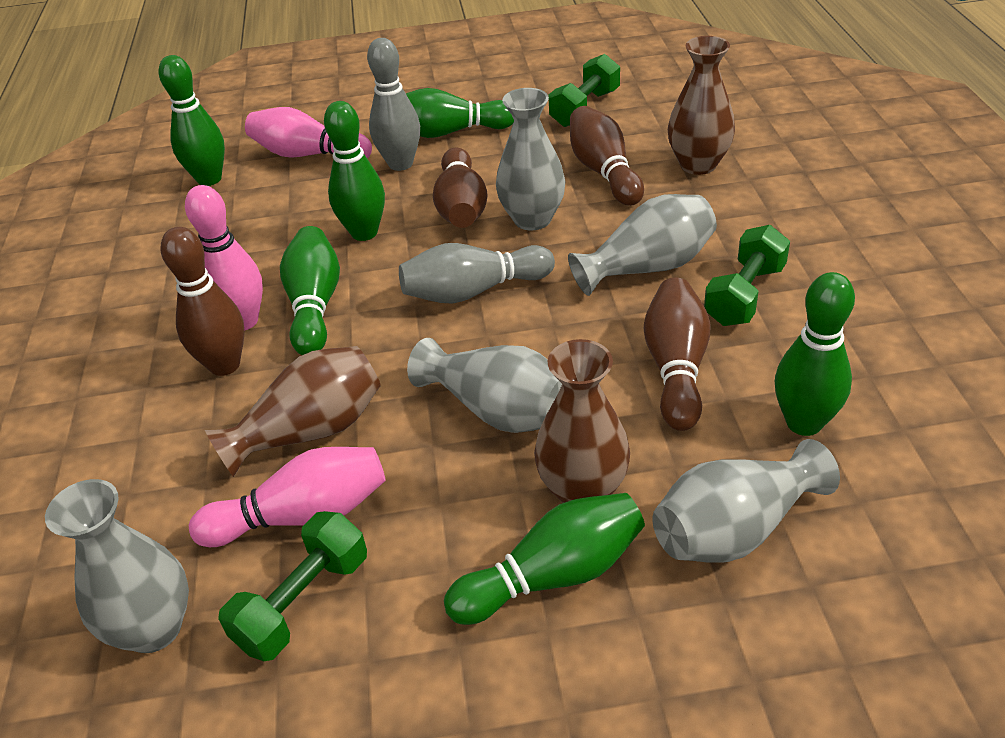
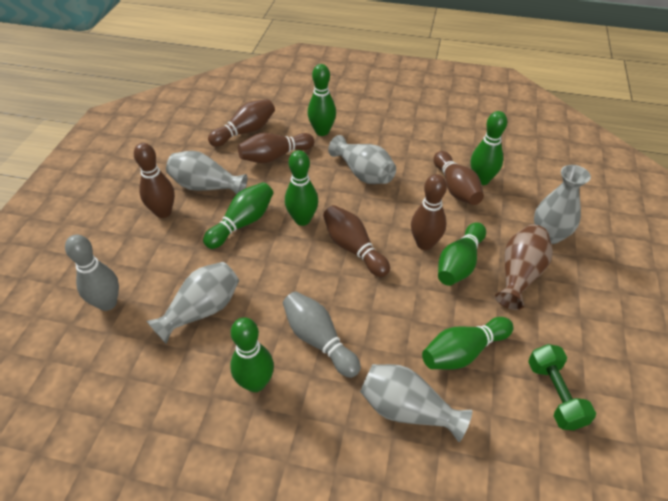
brown bowling pin: 4 -> 6
brown vase: 3 -> 1
green bowling pin: 6 -> 7
green dumbbell: 3 -> 1
pink bowling pin: 3 -> 0

